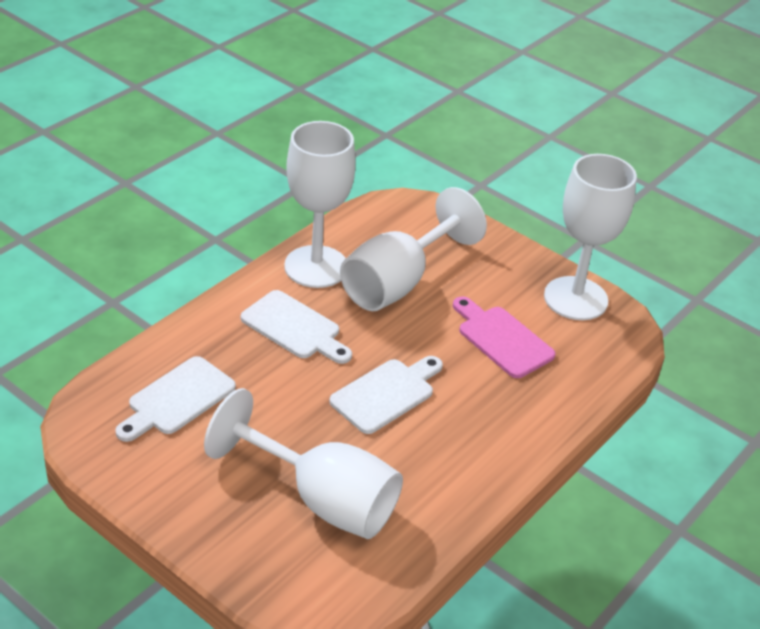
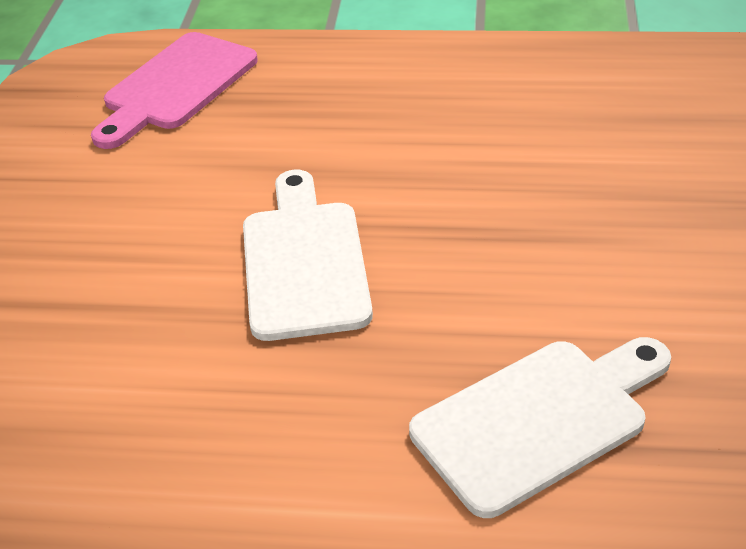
white cutting board: 3 -> 2
white goblet: 4 -> 0

